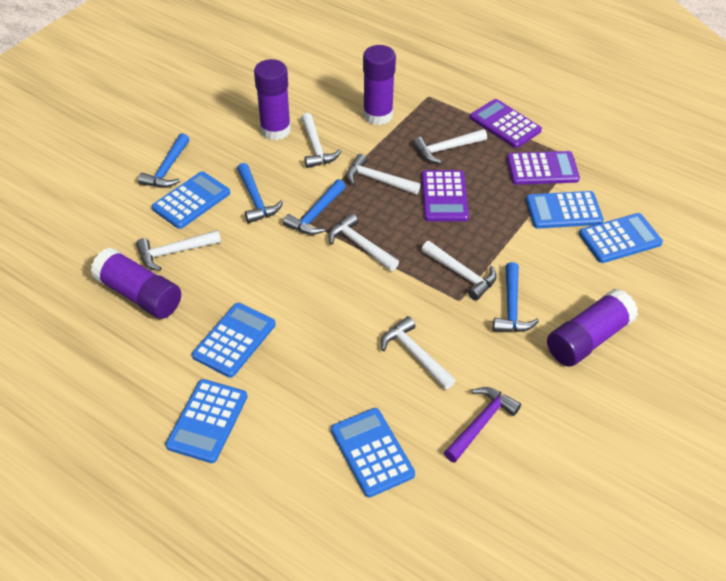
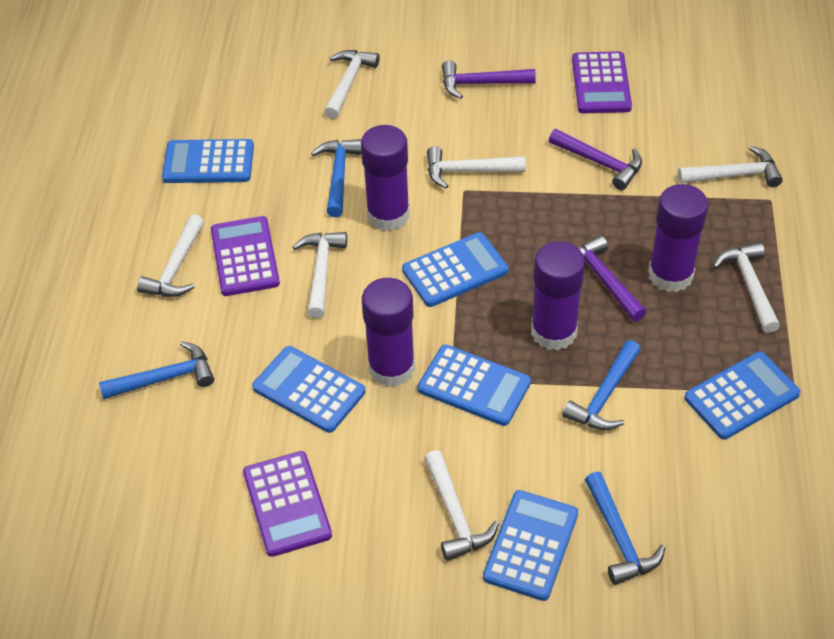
purple hammer: 1 -> 3

